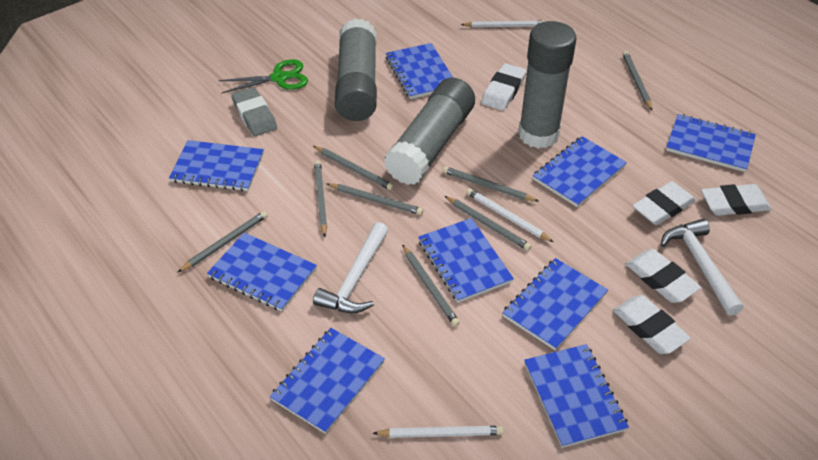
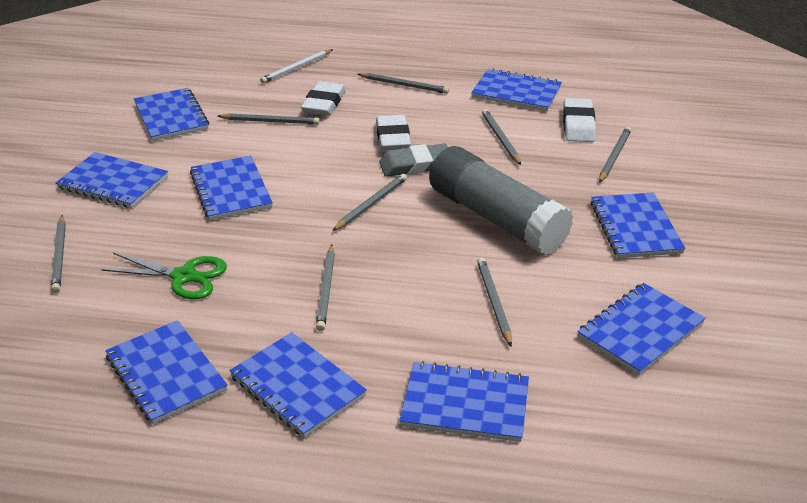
grey glue stick: 3 -> 1
white eraser: 5 -> 3
white hammer: 2 -> 0
white pencil: 3 -> 1

